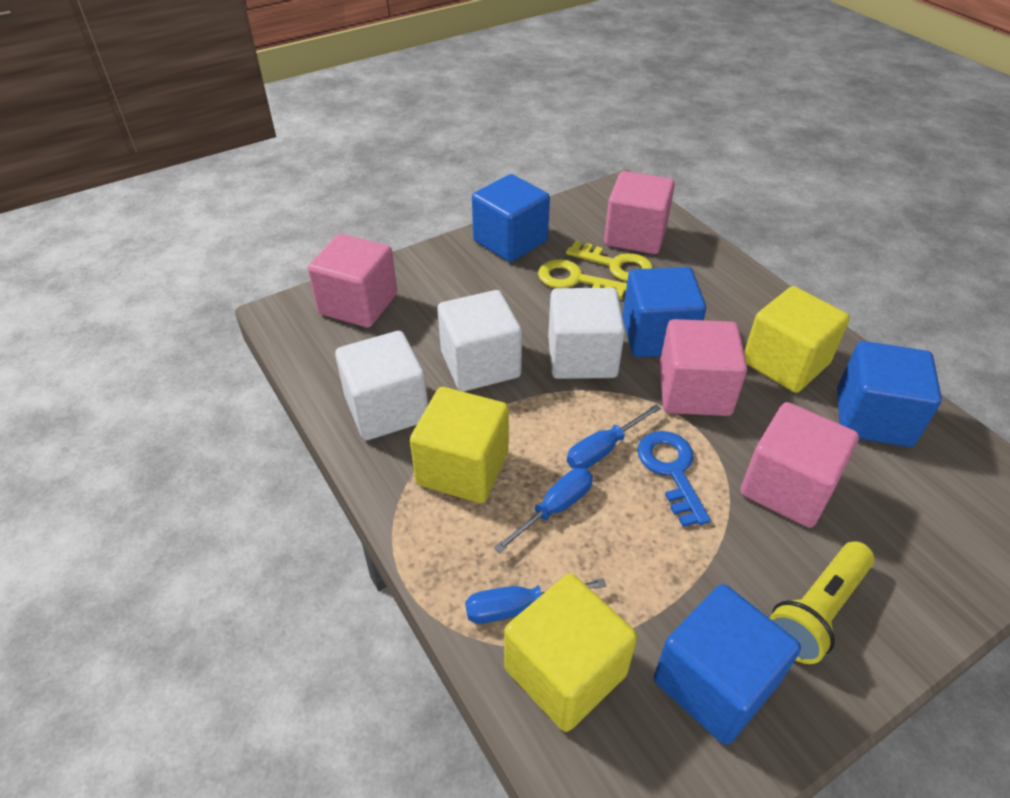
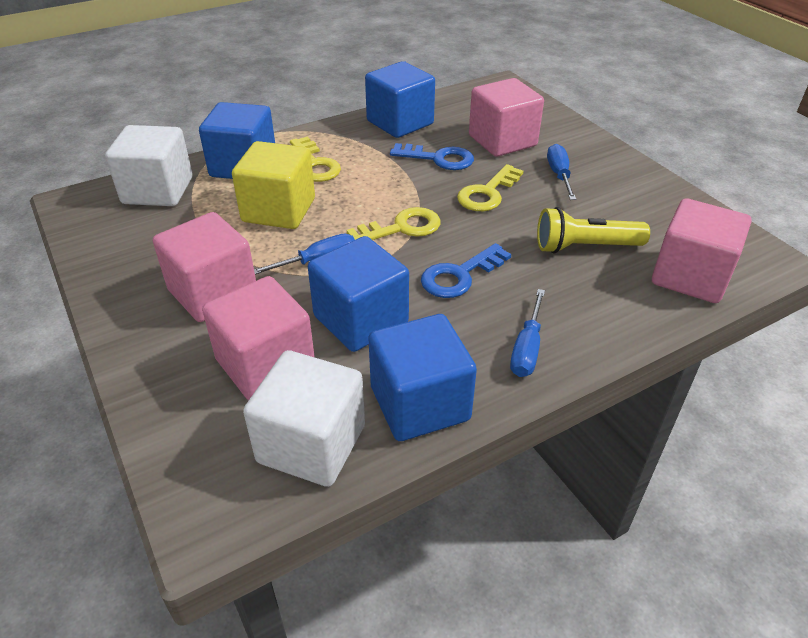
blue key: 1 -> 2
white cube: 3 -> 2
yellow cube: 3 -> 1
yellow key: 2 -> 3

